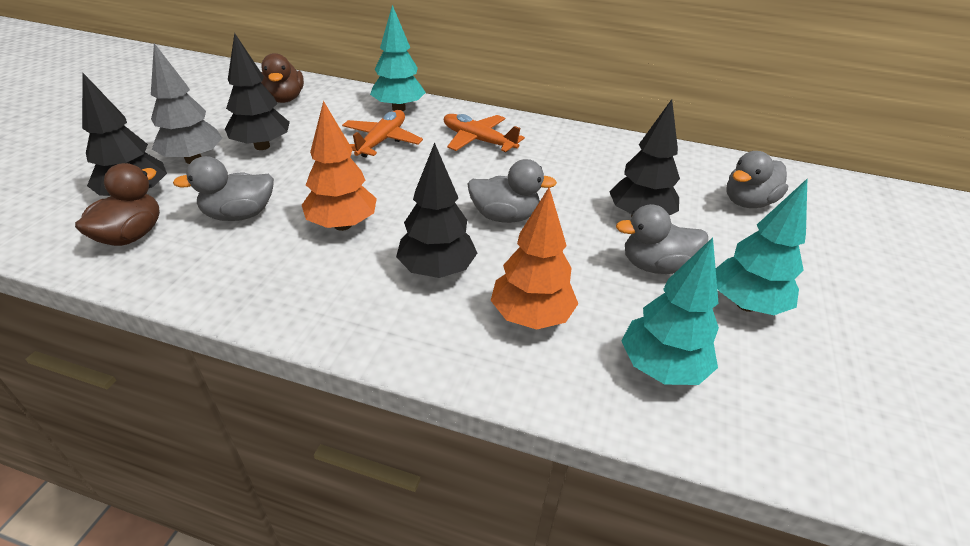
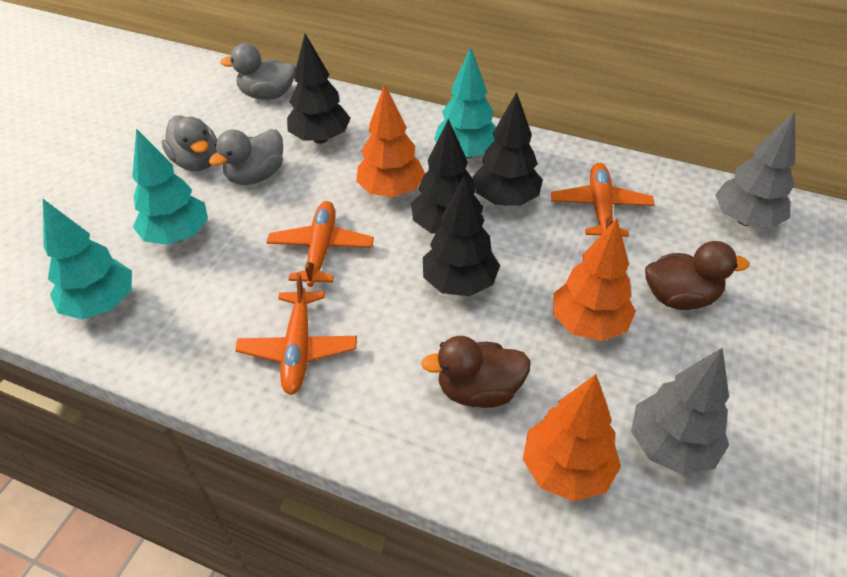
grey duck: 4 -> 3
grey tree: 1 -> 2
orange plane: 2 -> 3
orange tree: 2 -> 3

